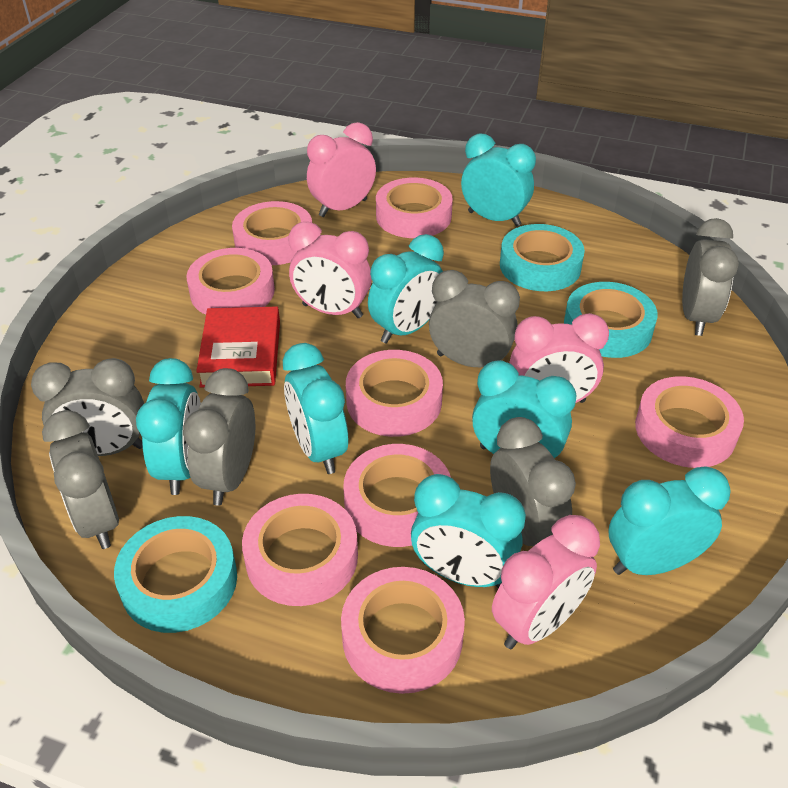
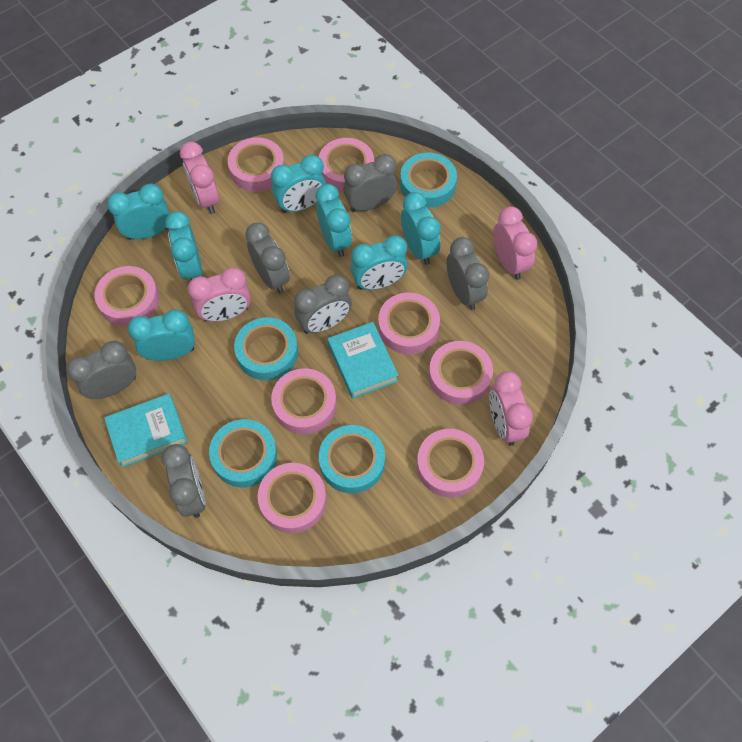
red book: 1 -> 0
turquoise book: 0 -> 2
turquoise tape: 3 -> 4

